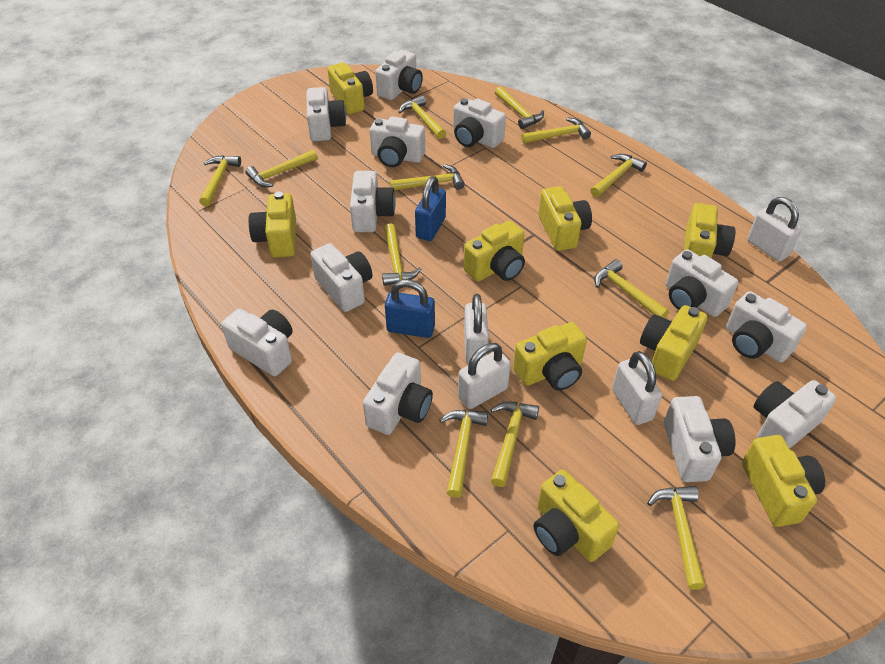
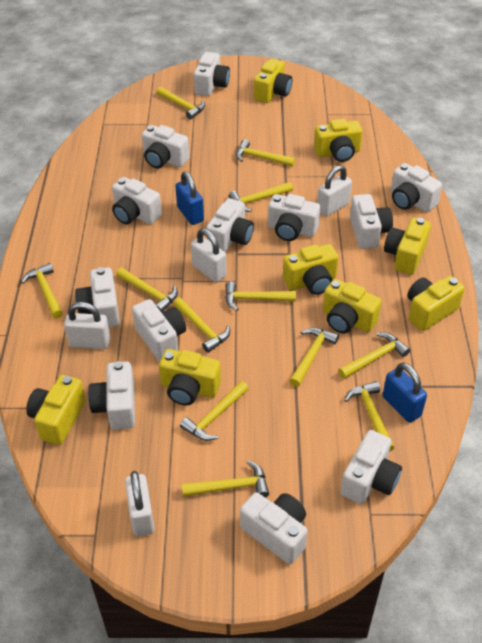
yellow camera: 9 -> 8

